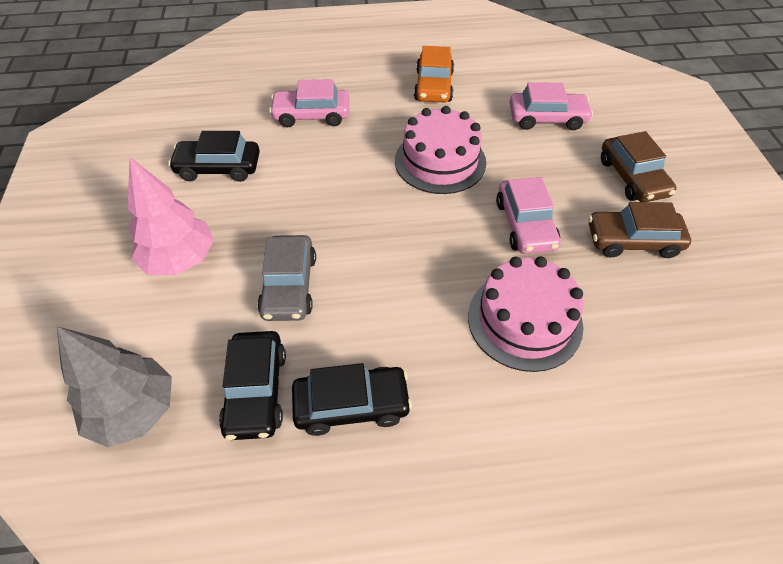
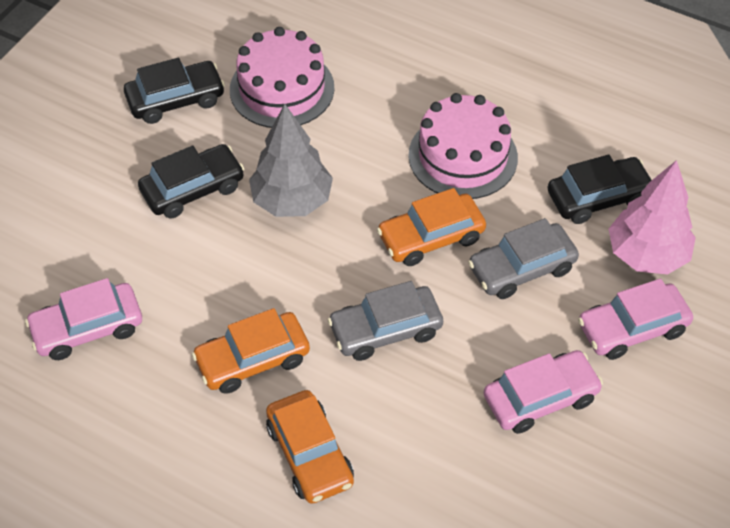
brown car: 2 -> 0
grey car: 1 -> 2
orange car: 1 -> 3

